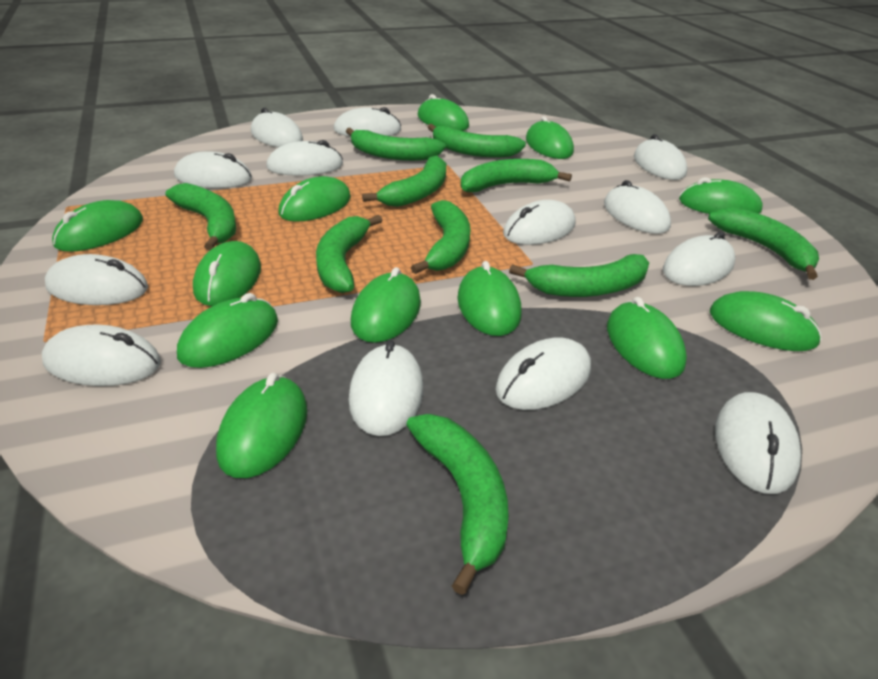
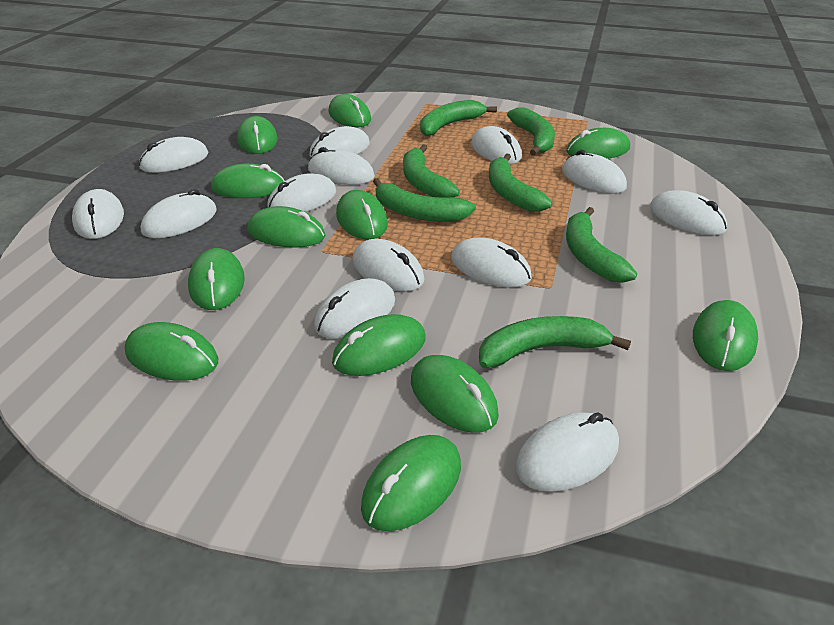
green banana: 10 -> 7

